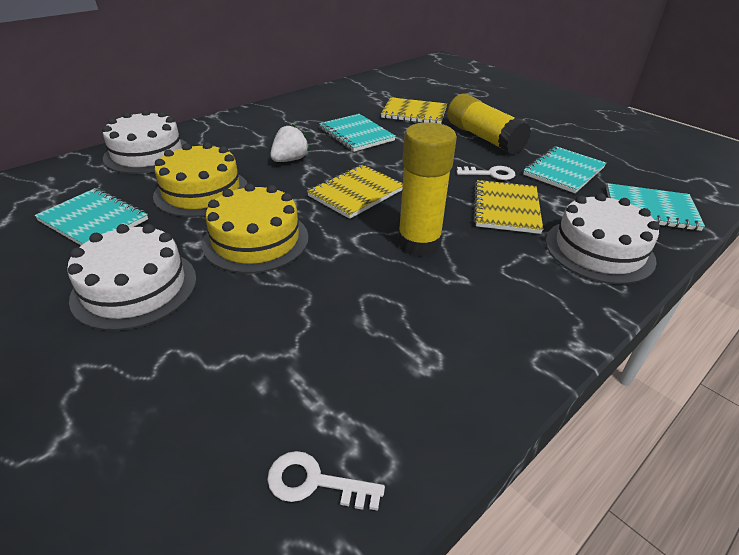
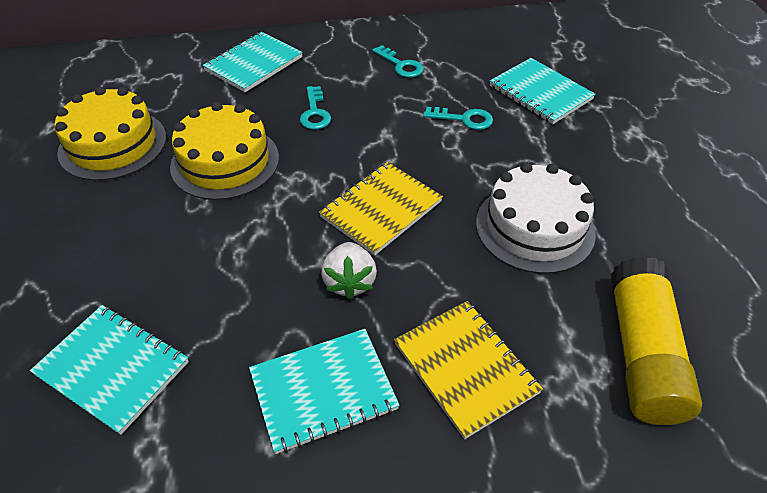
turquoise key: 0 -> 3
white cake: 3 -> 1
white key: 2 -> 0
yellow glue stick: 2 -> 1
yellow notebook: 3 -> 2

